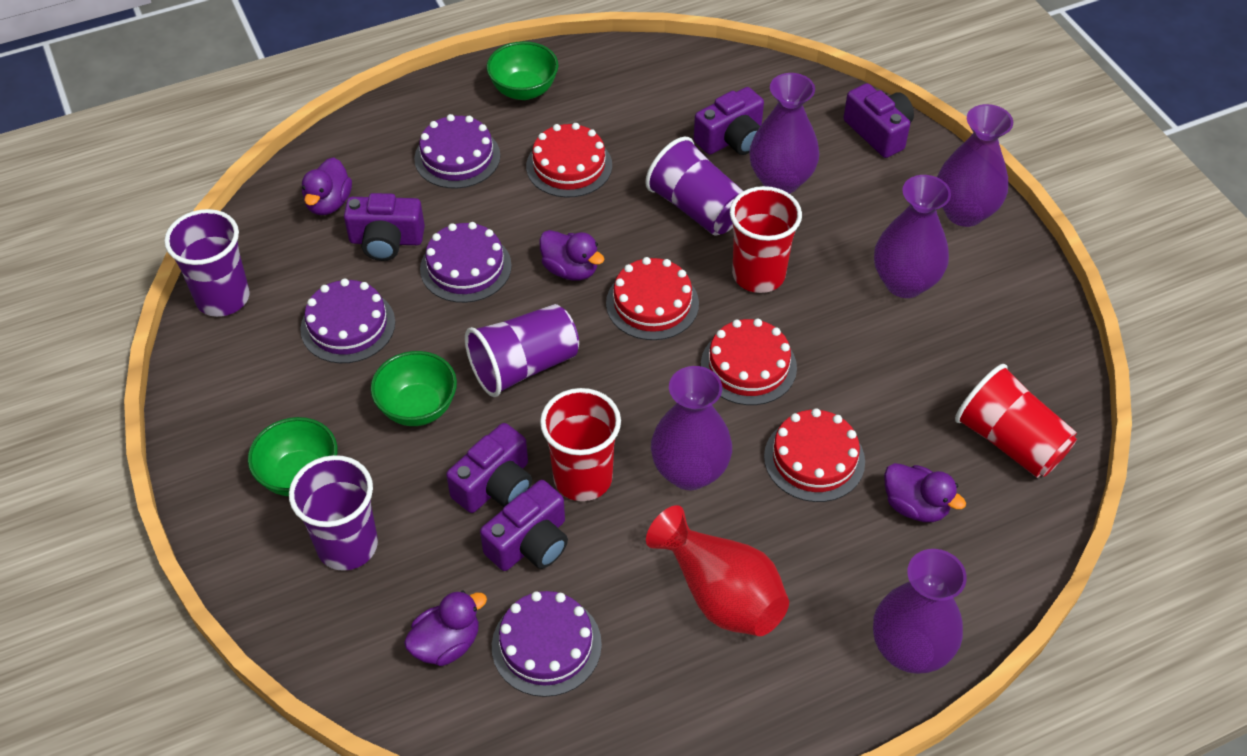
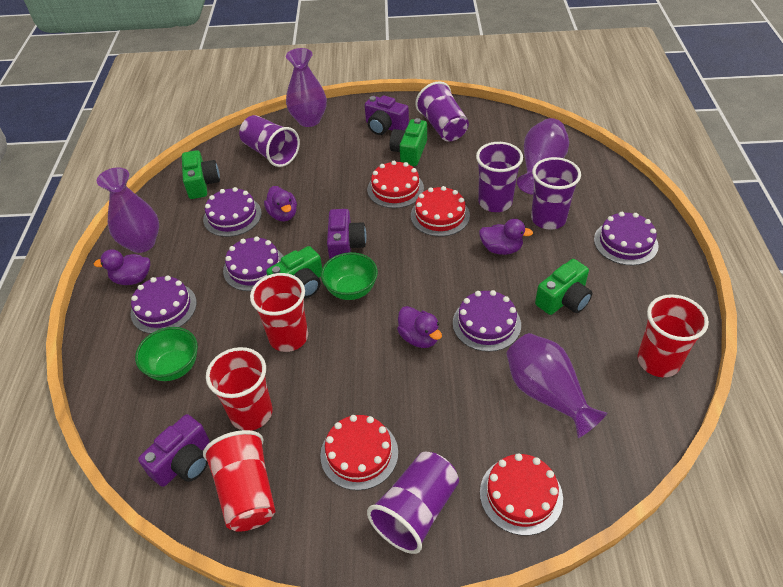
green bowl: 3 -> 2
green camera: 0 -> 4
purple cake: 4 -> 5
purple camera: 5 -> 3
purple cup: 4 -> 5
purple vase: 5 -> 4
red cup: 3 -> 4
red vase: 1 -> 0

